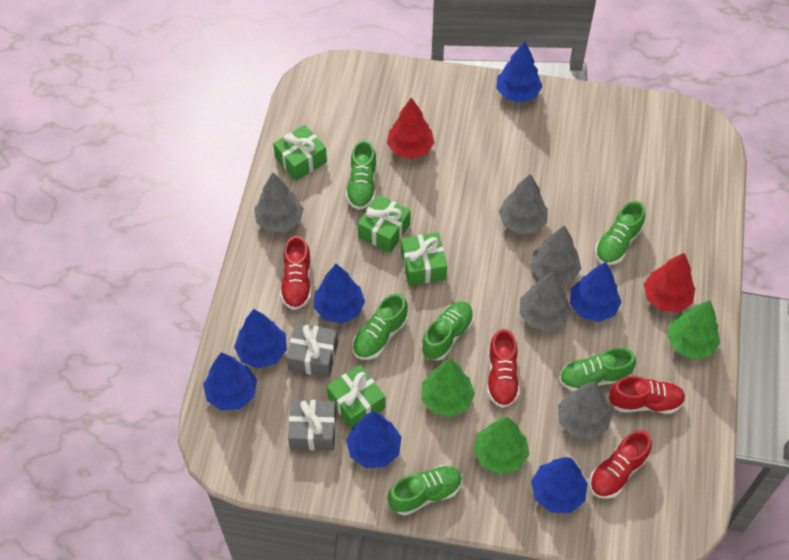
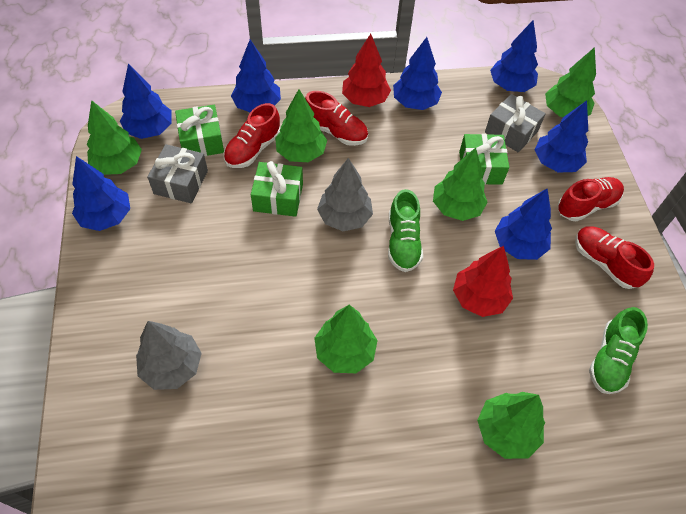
green gift: 4 -> 3
green shoe: 6 -> 2
green tree: 3 -> 6
grey tree: 5 -> 2

